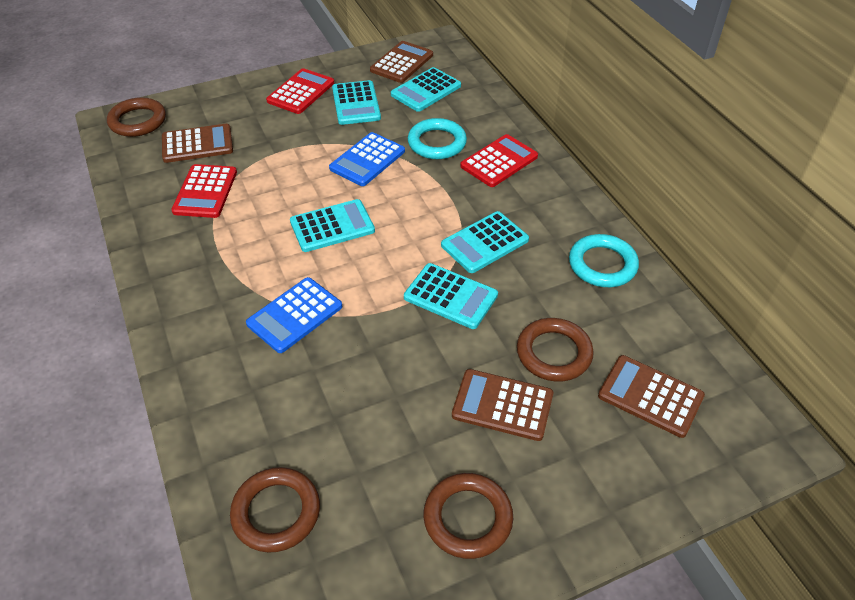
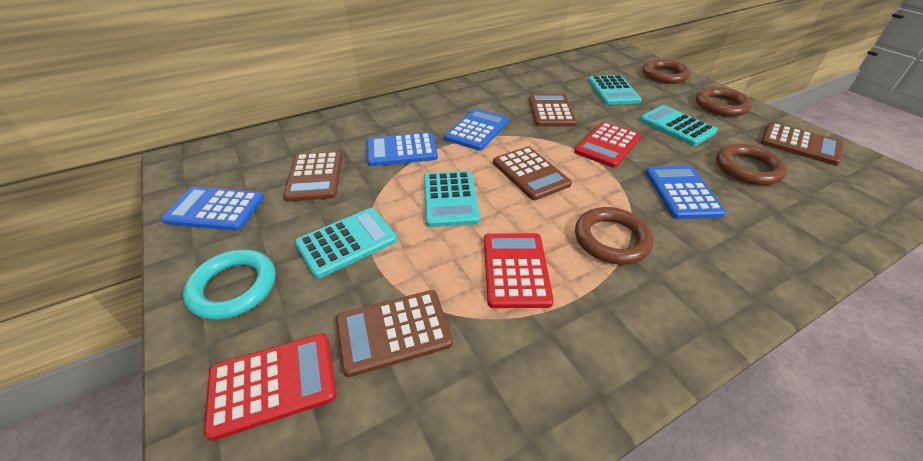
blue calculator: 2 -> 4
brown calculator: 4 -> 5
turquoise calculator: 5 -> 4
turquoise ring: 2 -> 1

